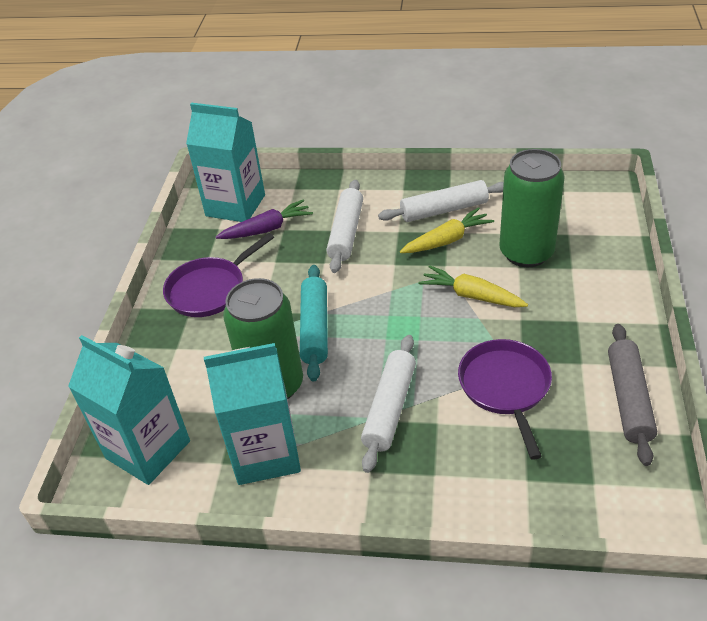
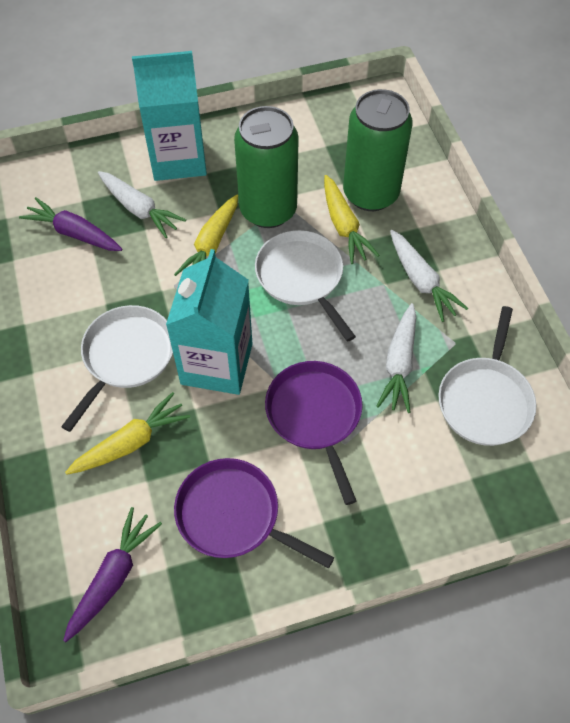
grey rolling pin: 1 -> 0
purple carrot: 1 -> 2
turquoise carton: 3 -> 2
turquoise rolling pin: 1 -> 0
white carrot: 0 -> 3
white pan: 0 -> 3
white rolling pin: 3 -> 0
yellow carrot: 2 -> 3

